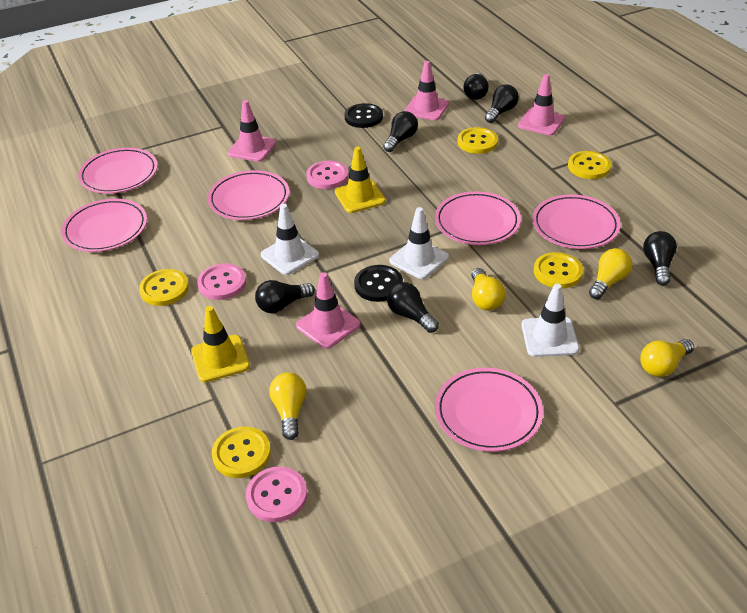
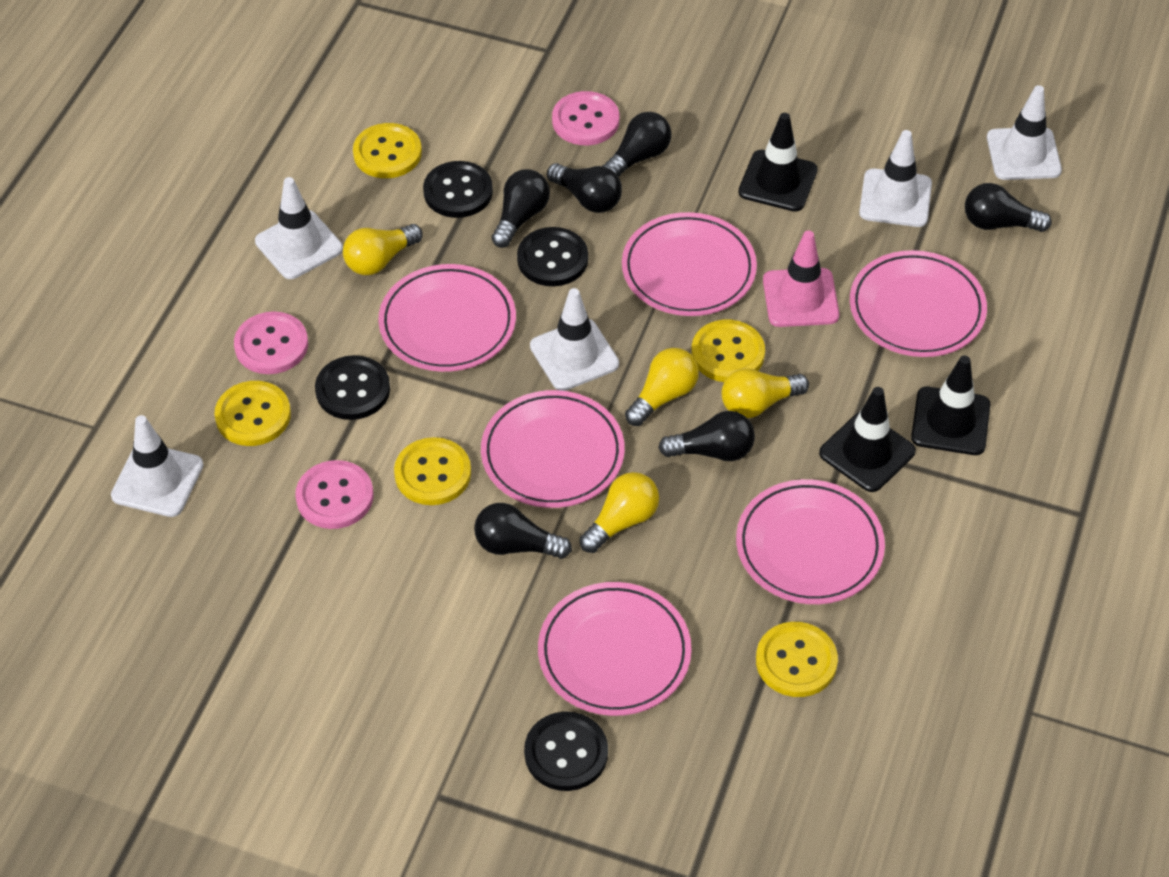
black button: 2 -> 4
black traffic cone: 0 -> 3
pink traffic cone: 4 -> 1
white traffic cone: 3 -> 5
yellow traffic cone: 2 -> 0

